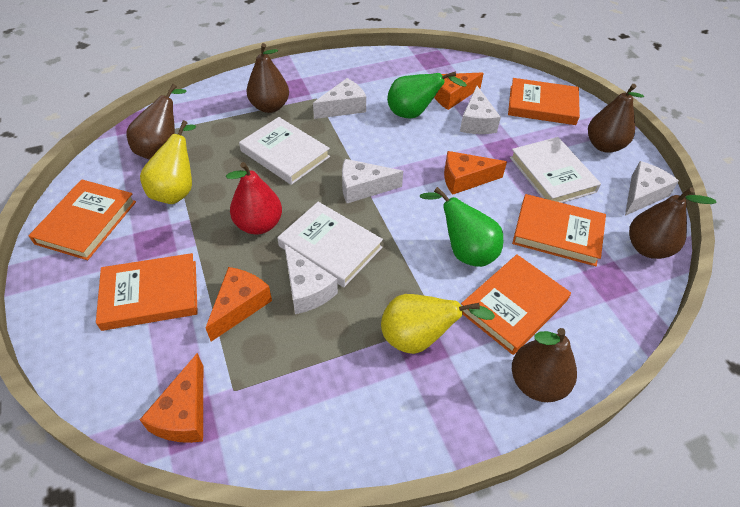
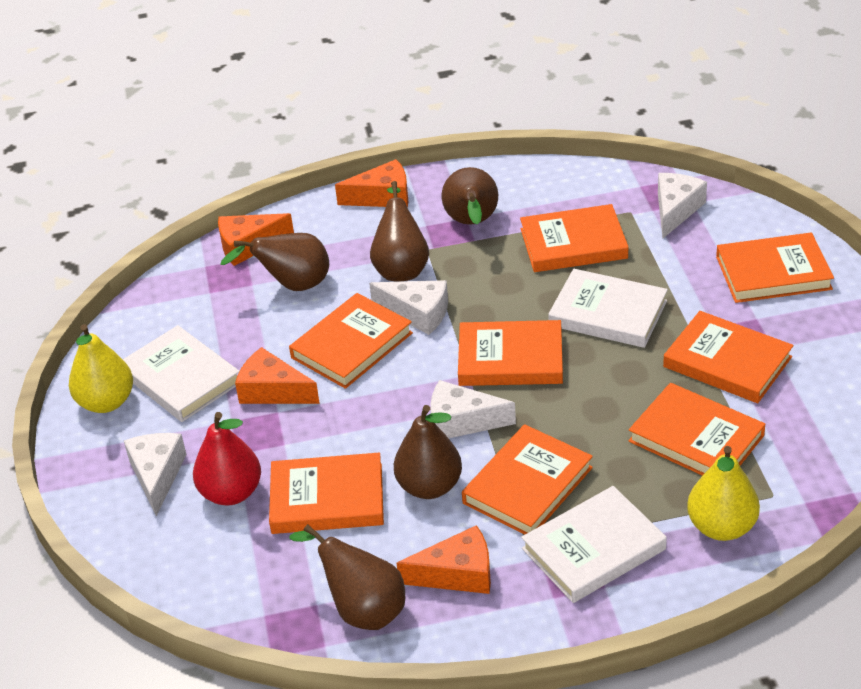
green pear: 2 -> 0
orange book: 5 -> 8
white cheese: 5 -> 4

